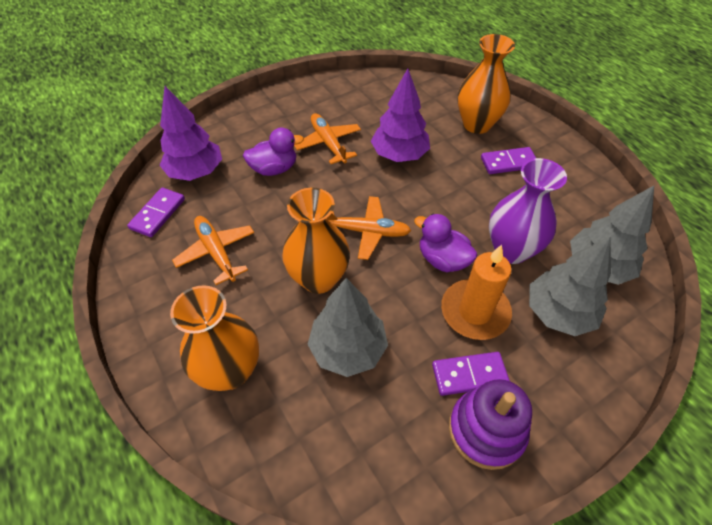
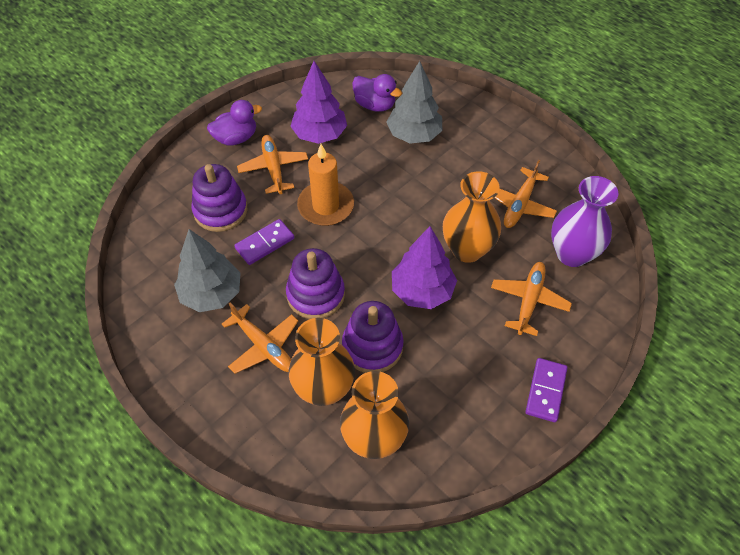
grey tree: 3 -> 2
orange plane: 3 -> 4
purple domino: 3 -> 2
purple stacking toy: 1 -> 3

